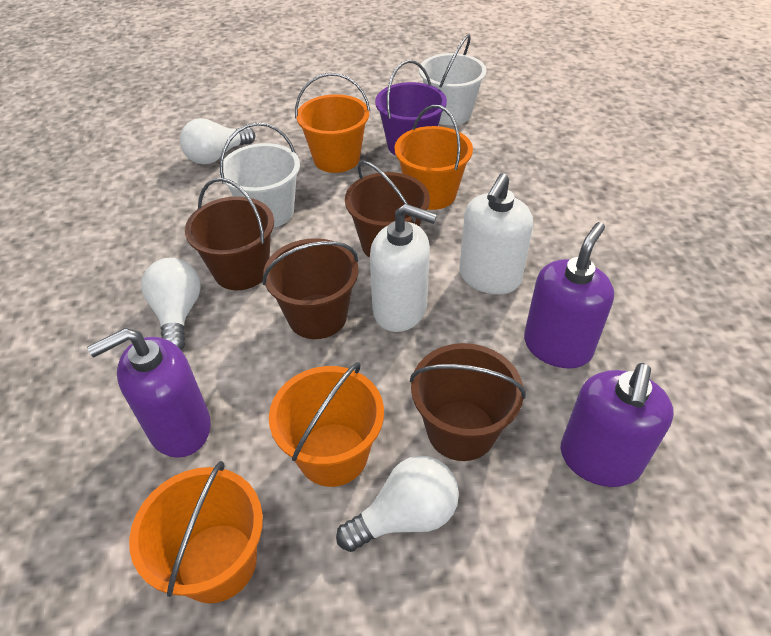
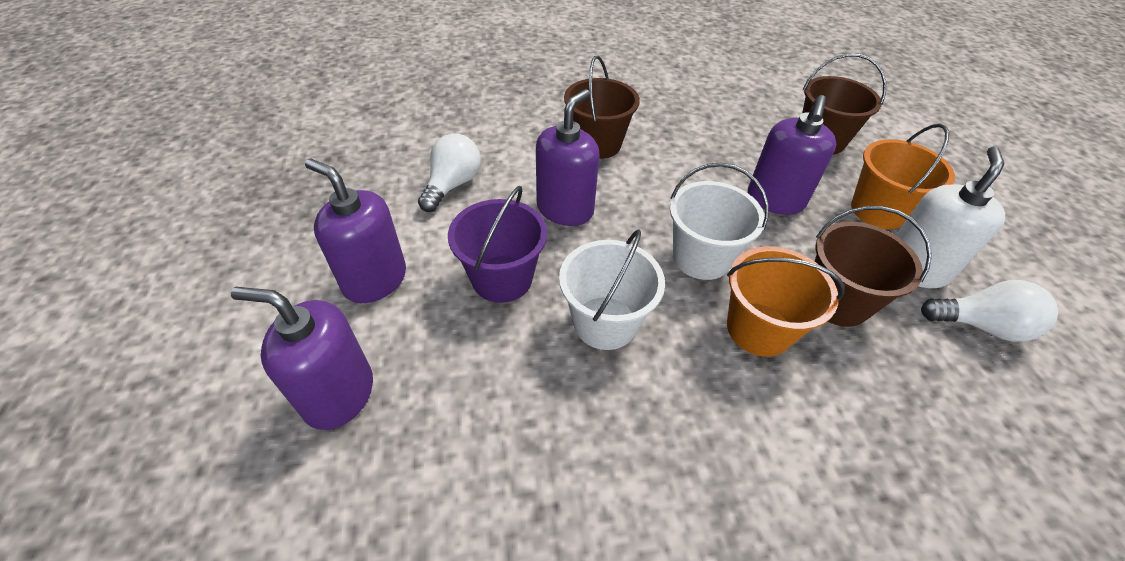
brown bucket: 4 -> 3
orange bucket: 4 -> 2
purple soap dispenser: 3 -> 4
white light bulb: 3 -> 2
white soap dispenser: 2 -> 1

